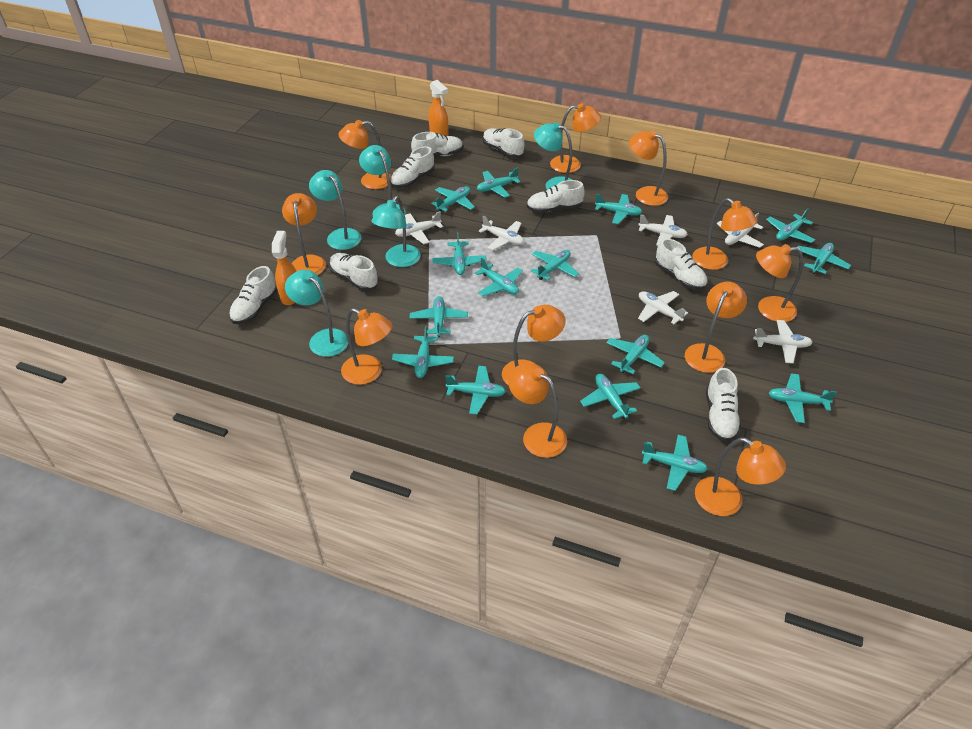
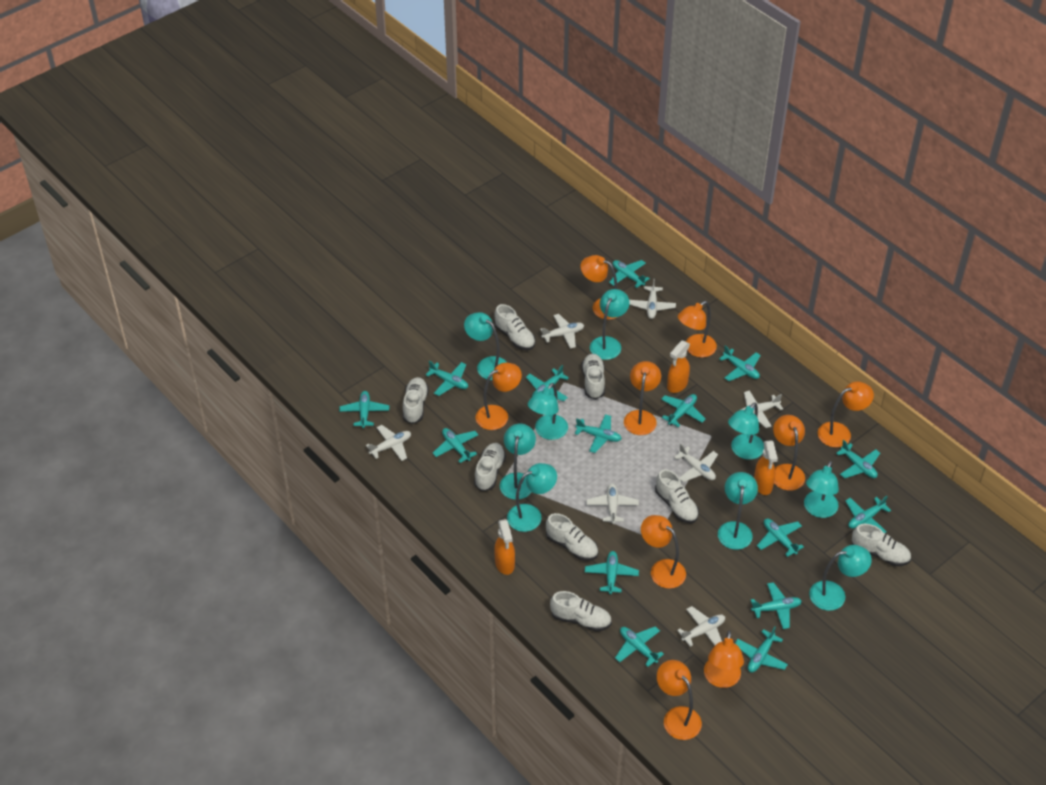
orange lamp: 11 -> 9
orange spray bottle: 2 -> 3
turquoise lamp: 5 -> 9
white plane: 6 -> 7

